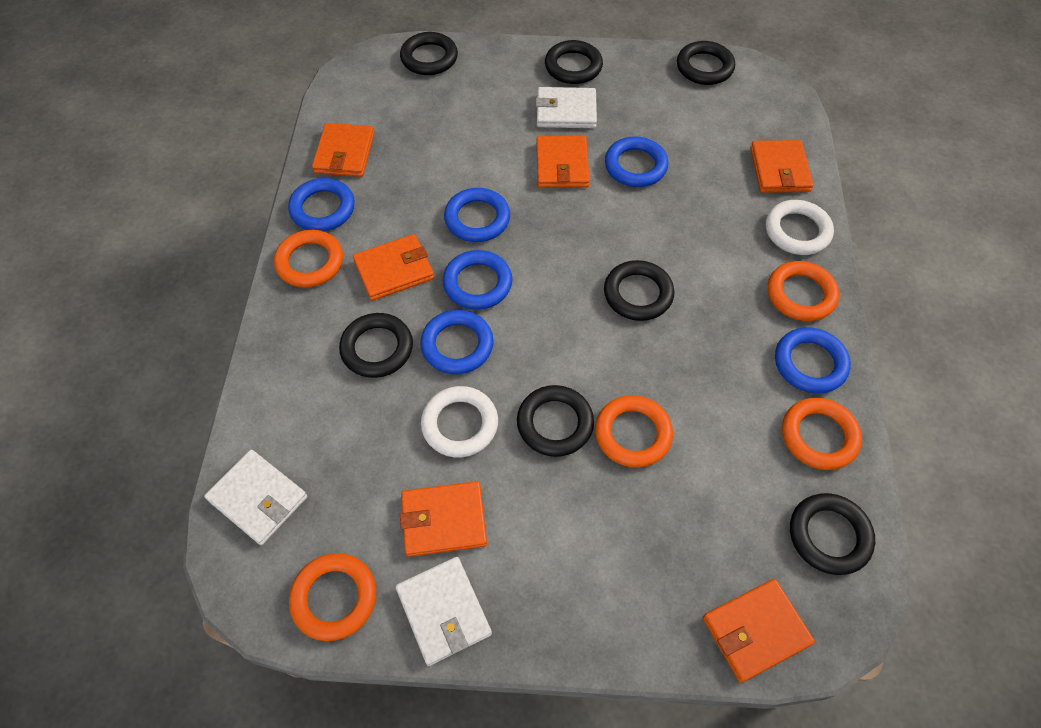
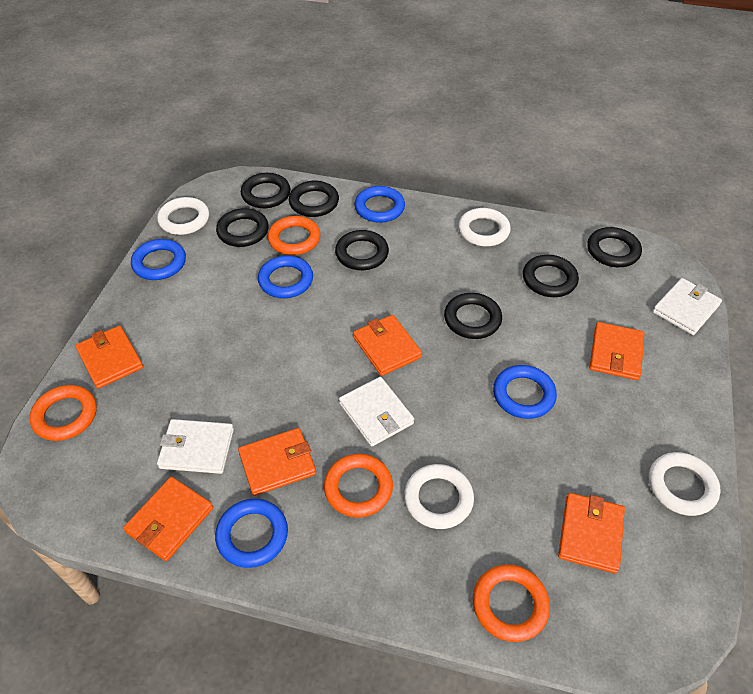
blue ring: 6 -> 5
orange ring: 5 -> 4
white ring: 2 -> 4

